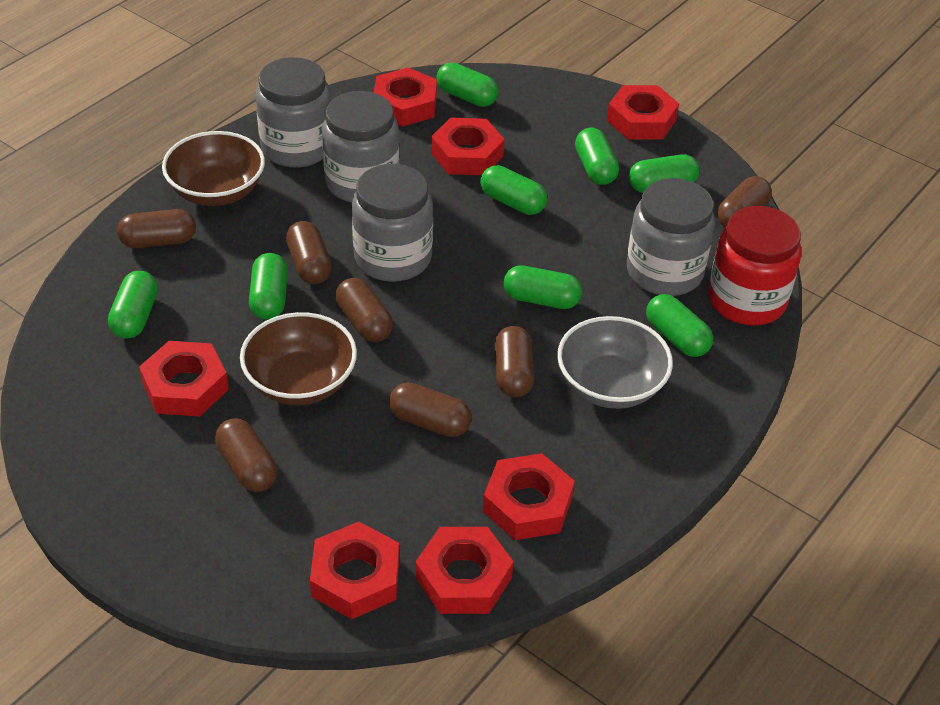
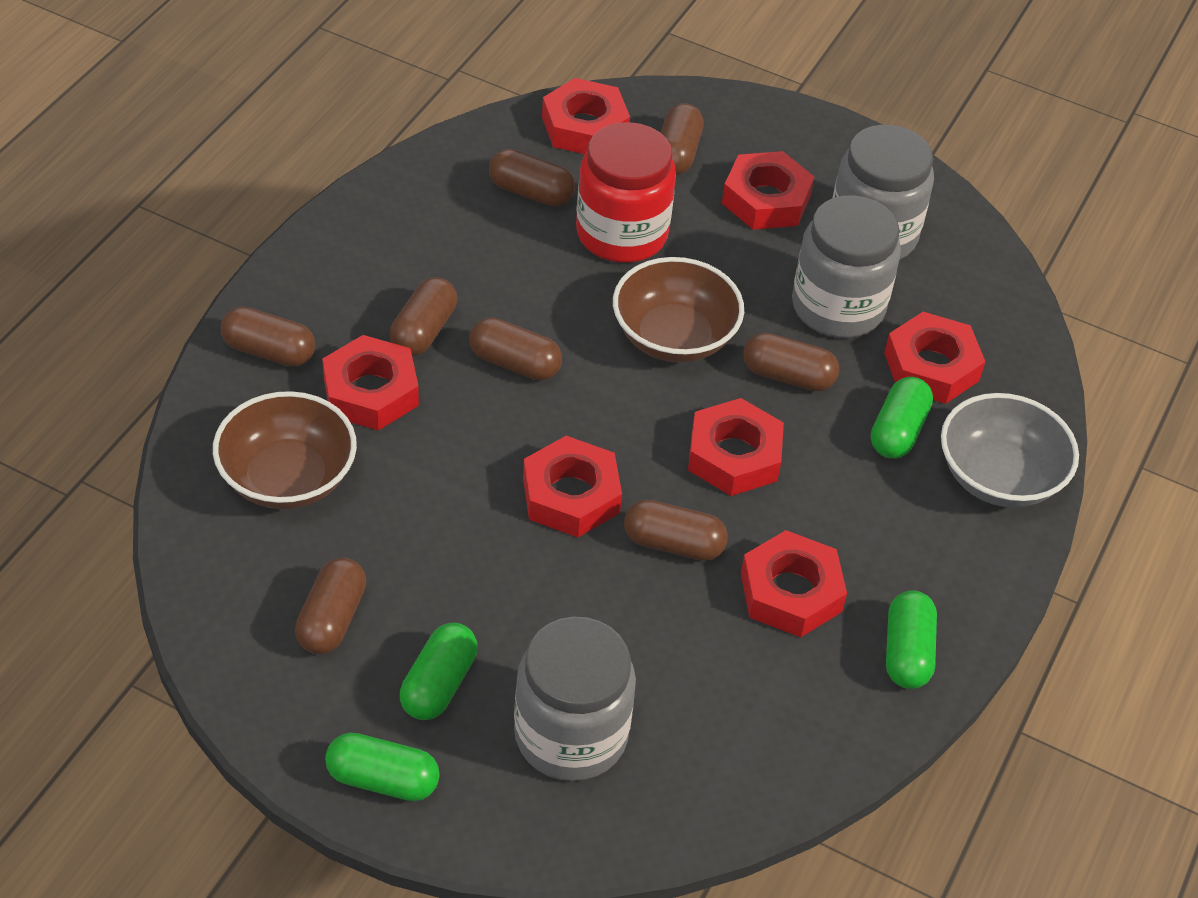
brown capsule: 7 -> 8
green capsule: 8 -> 4
grey jar: 4 -> 3

